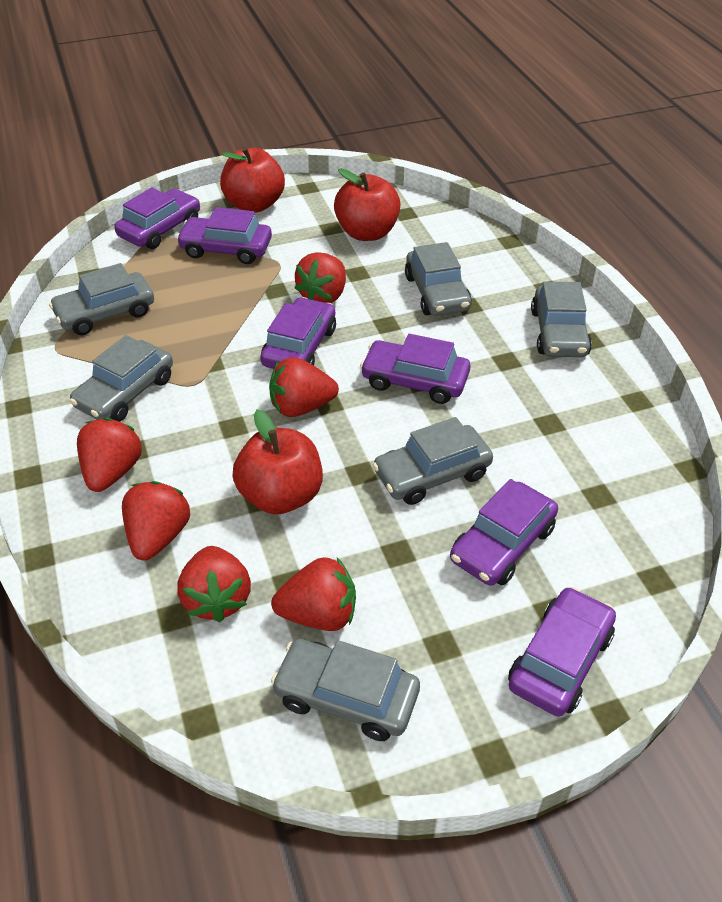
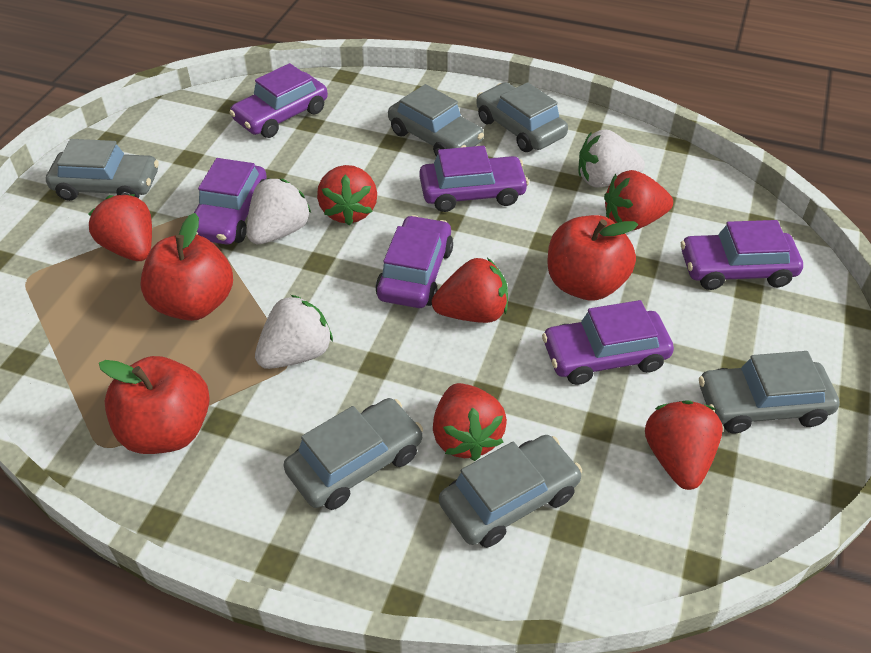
white strawberry: 0 -> 3

